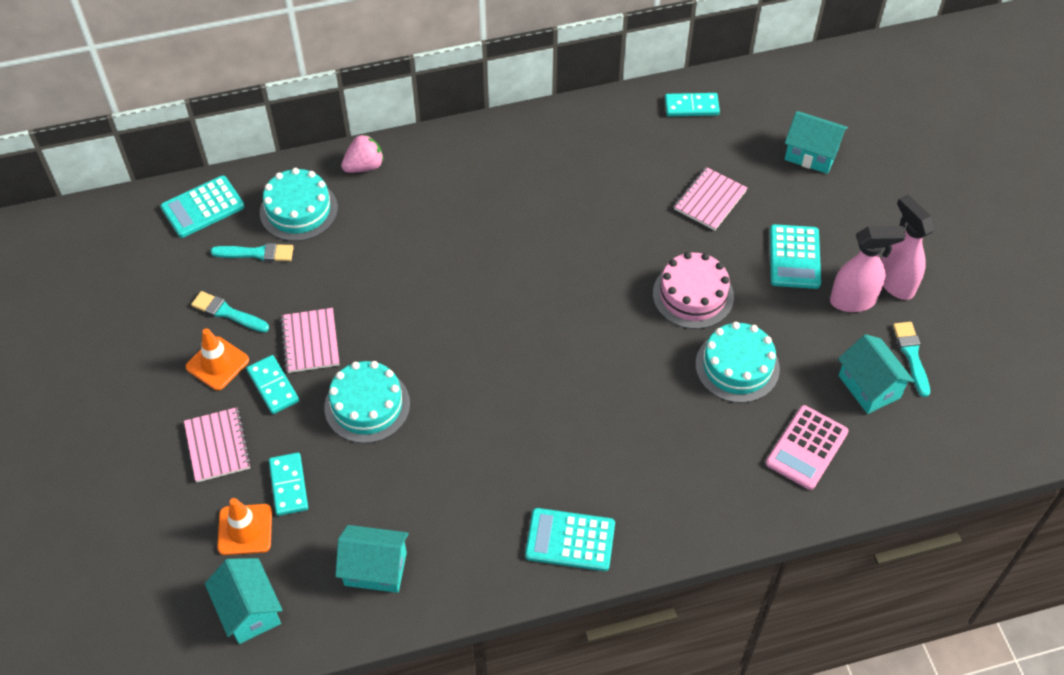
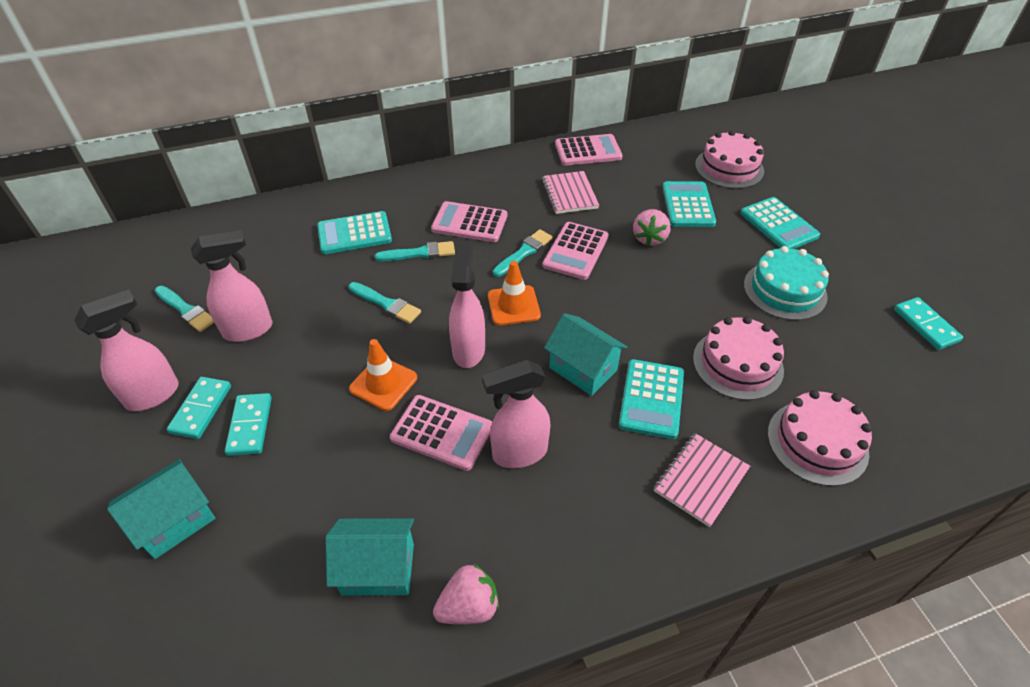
pink cake: 1 -> 3
pink calculator: 1 -> 4
pink notebook: 3 -> 2
pink spray bottle: 2 -> 4
pink strawberry: 1 -> 2
turquoise brush: 3 -> 4
turquoise cake: 3 -> 1
turquoise calculator: 3 -> 4
turquoise house: 4 -> 3

